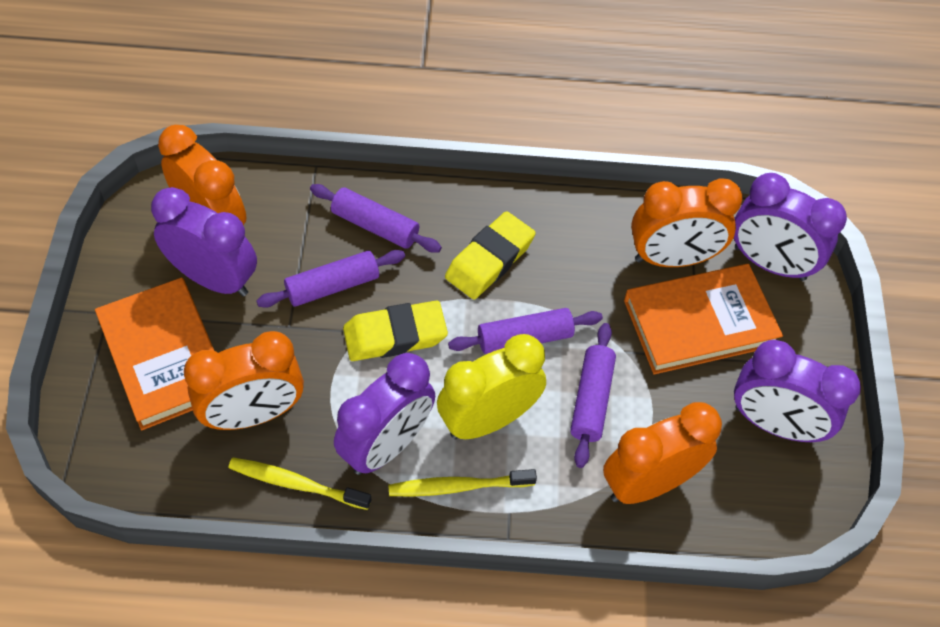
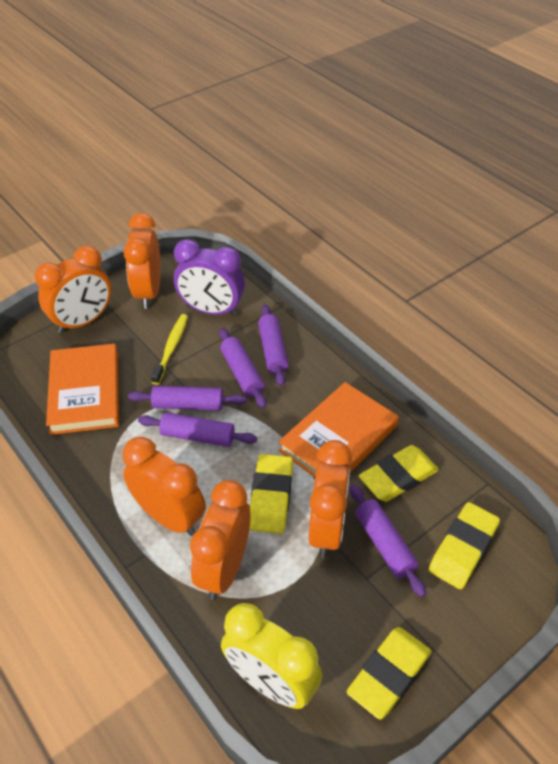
orange clock: 4 -> 5
purple clock: 4 -> 1
purple rolling pin: 4 -> 5
yellow eraser: 2 -> 4
yellow toothbrush: 2 -> 1

